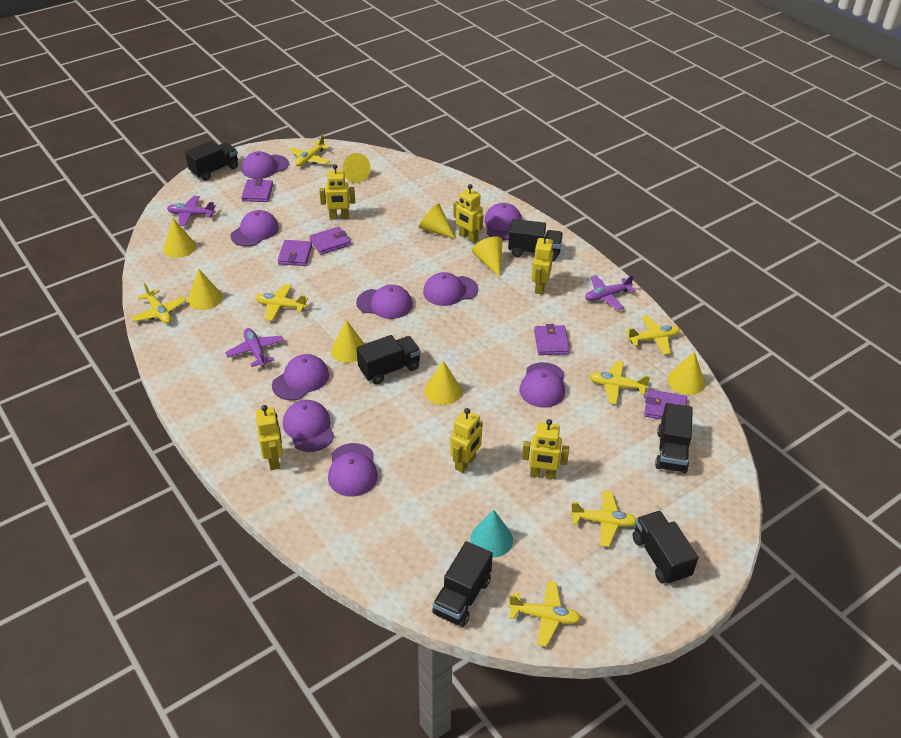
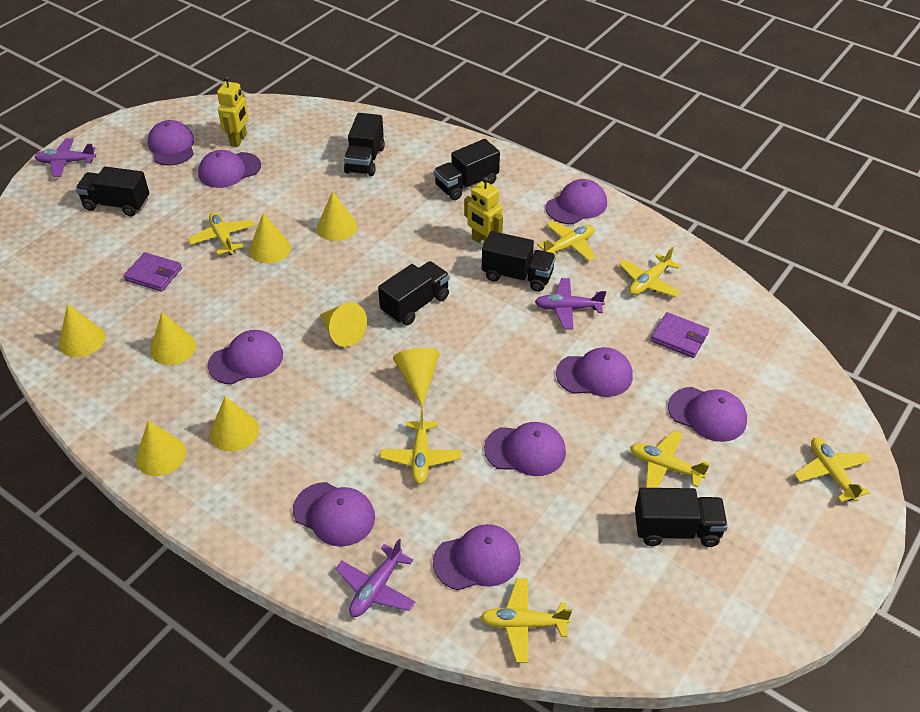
purple wallet: 5 -> 2
turquoise cone: 1 -> 0
yellow robot: 6 -> 2

